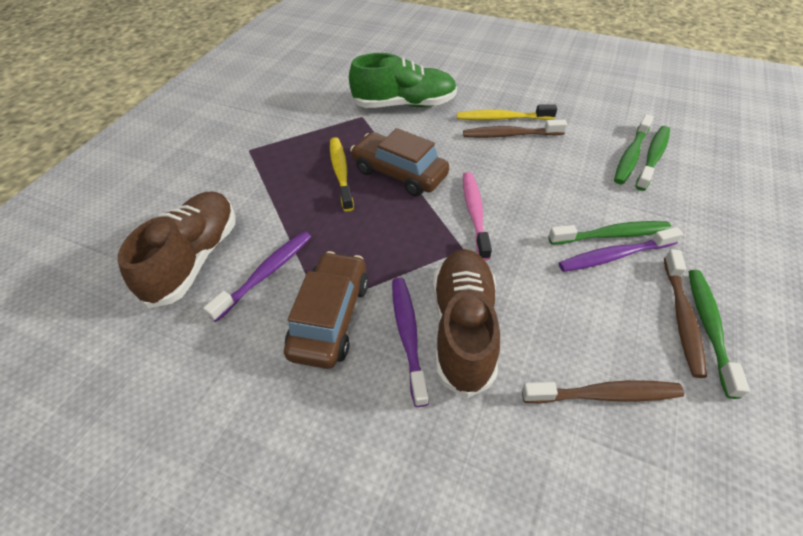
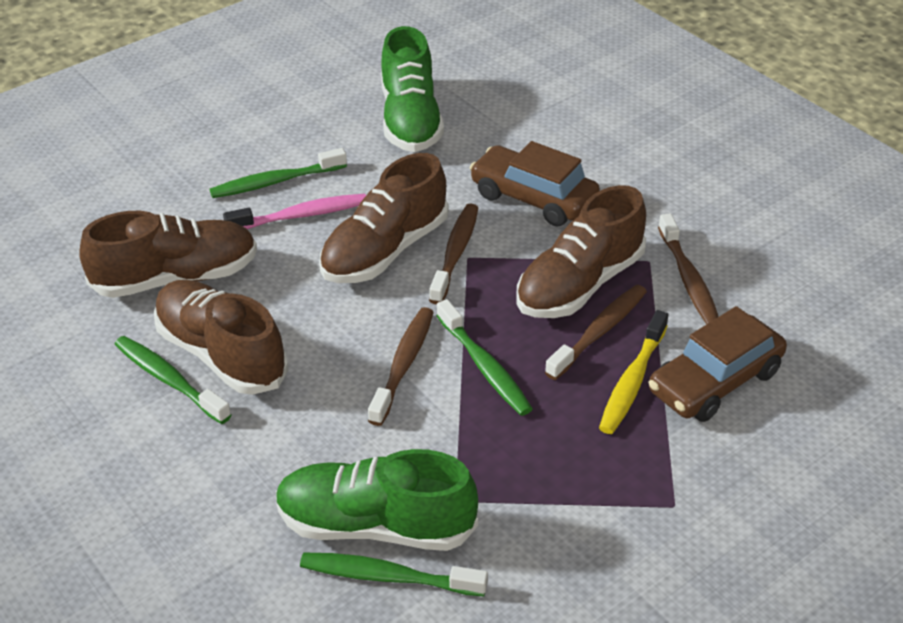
brown shoe: 2 -> 4
brown toothbrush: 3 -> 4
green shoe: 1 -> 2
purple toothbrush: 3 -> 0
yellow toothbrush: 2 -> 1

